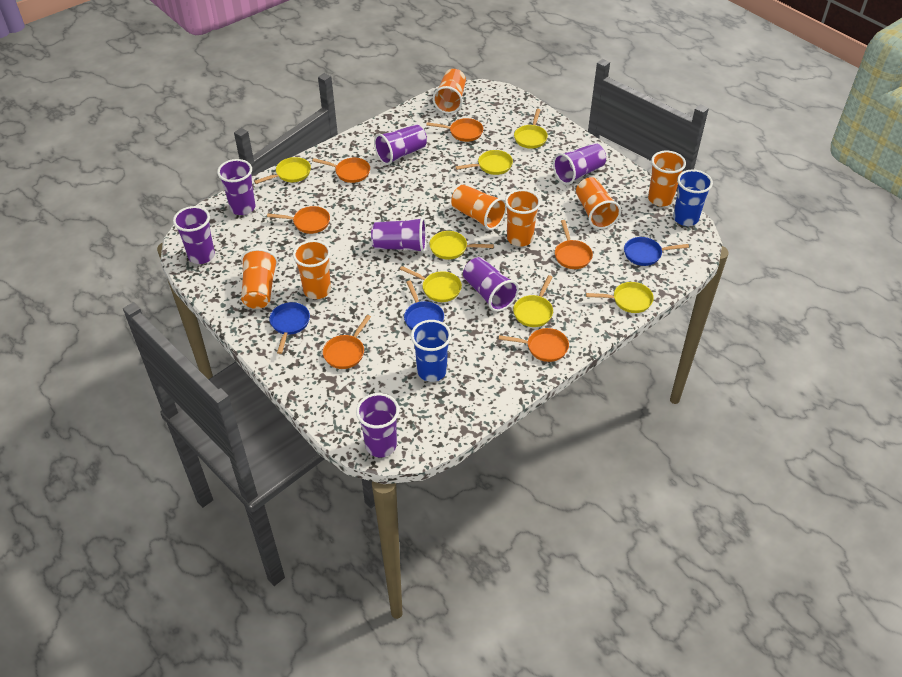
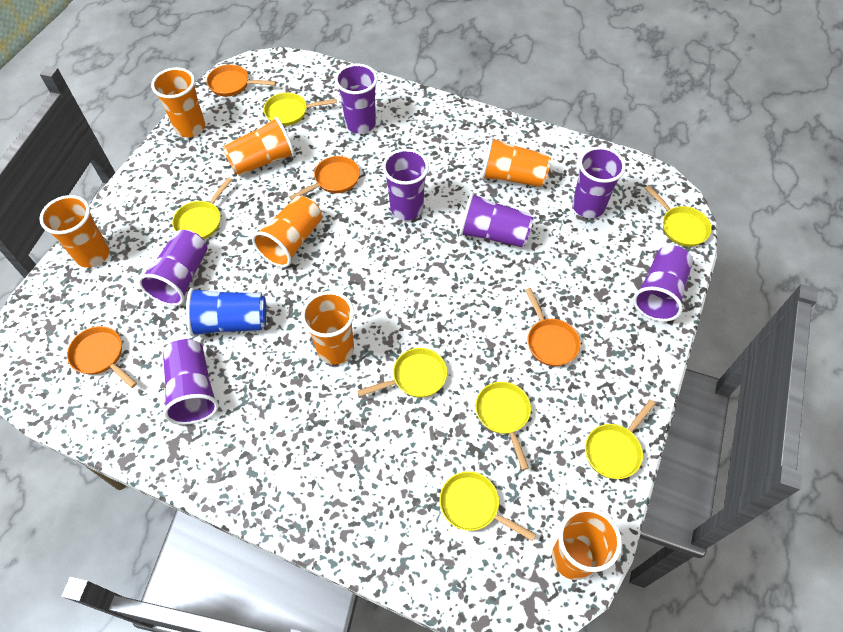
blue cup: 2 -> 1
blue pan: 3 -> 0
orange pan: 6 -> 4

